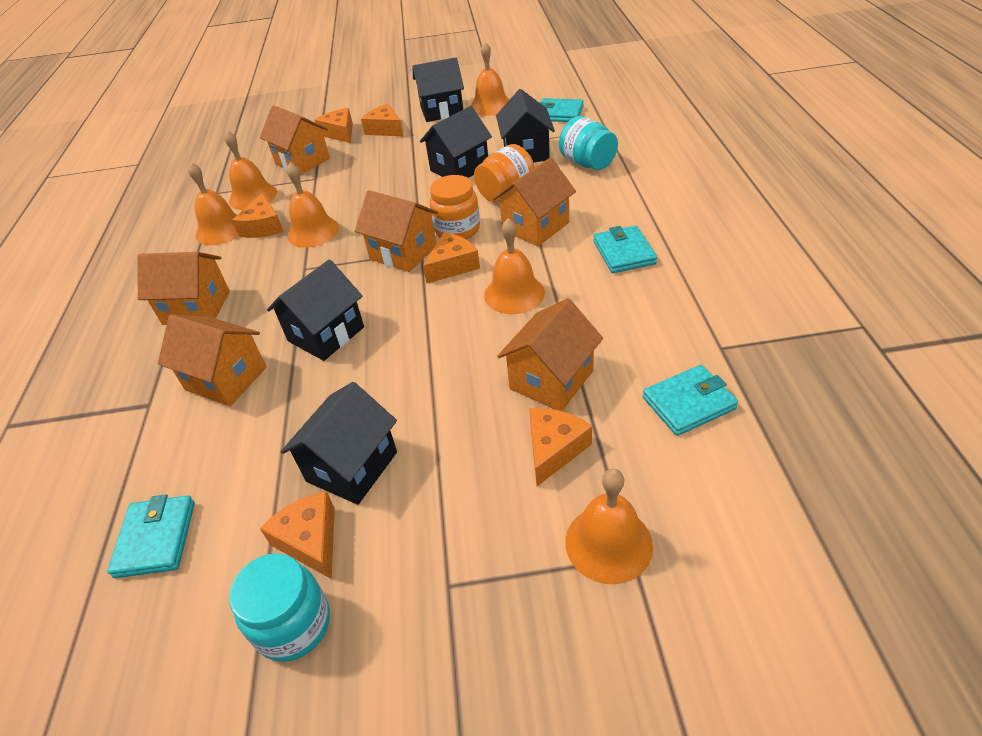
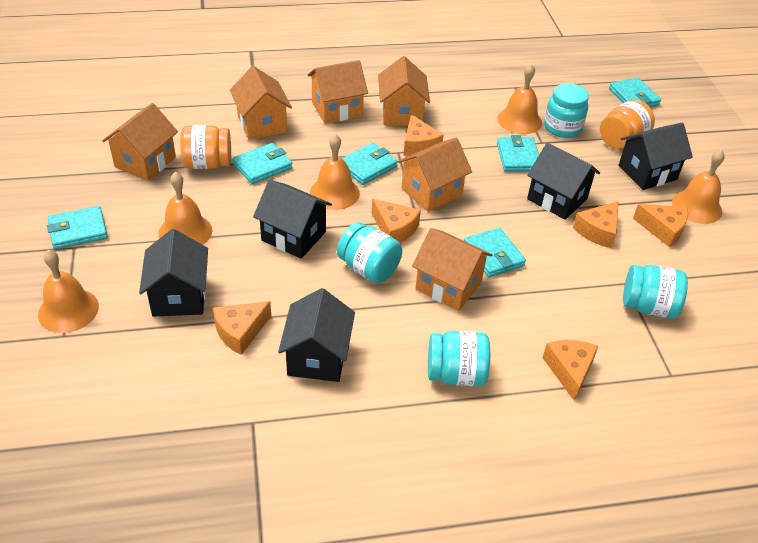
orange bell: 6 -> 5
turquoise jar: 2 -> 4
turquoise wallet: 4 -> 6

